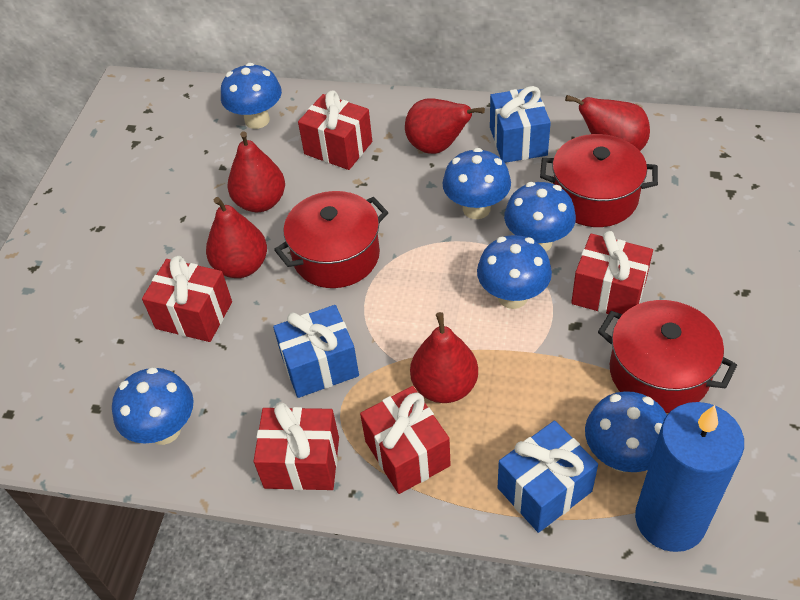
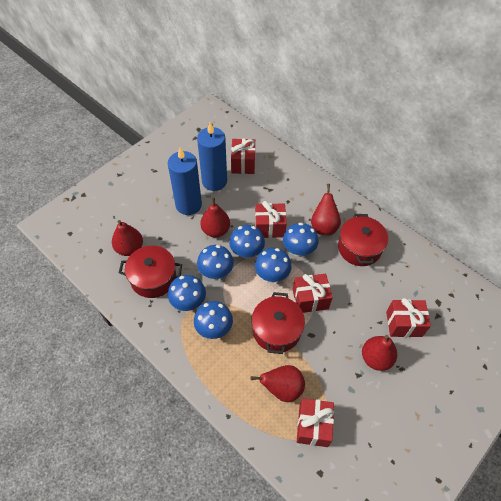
blue candle: 1 -> 2
blue gift: 3 -> 0

